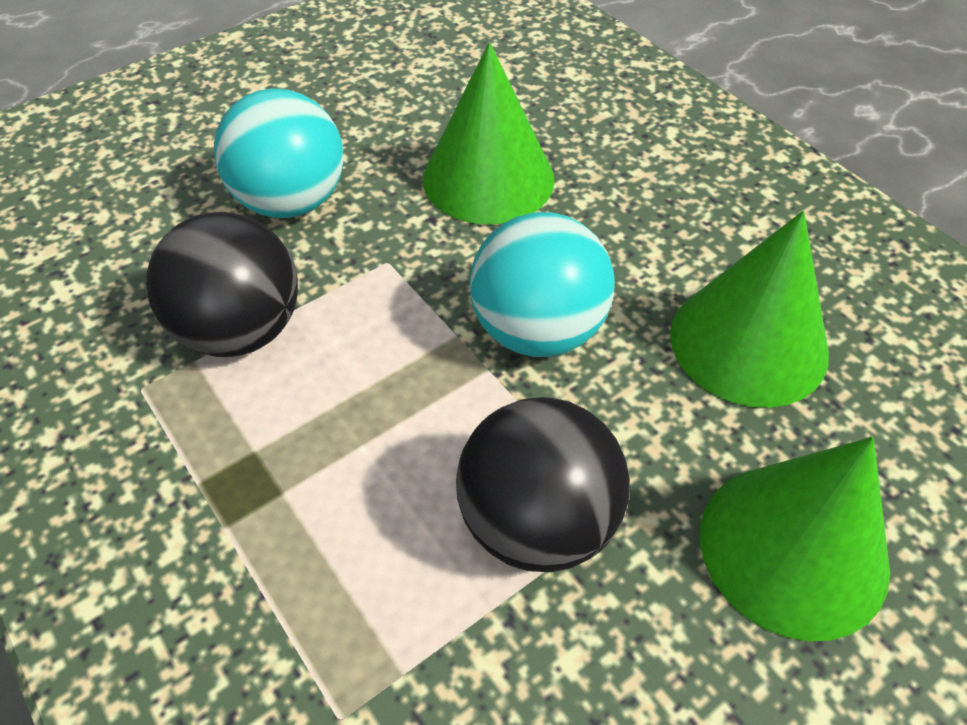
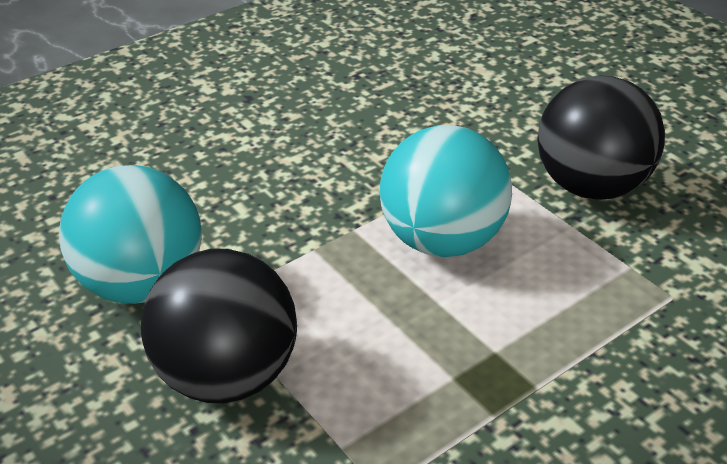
green cone: 3 -> 0

